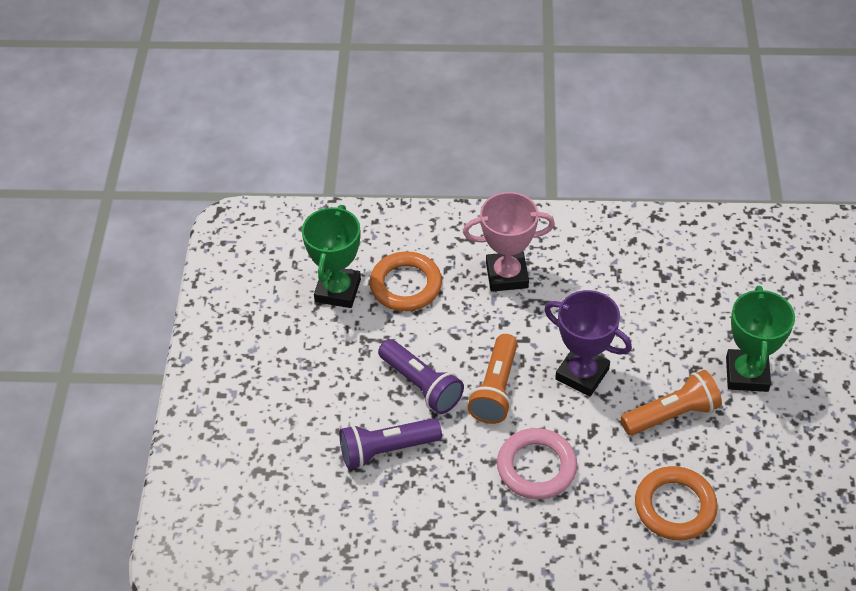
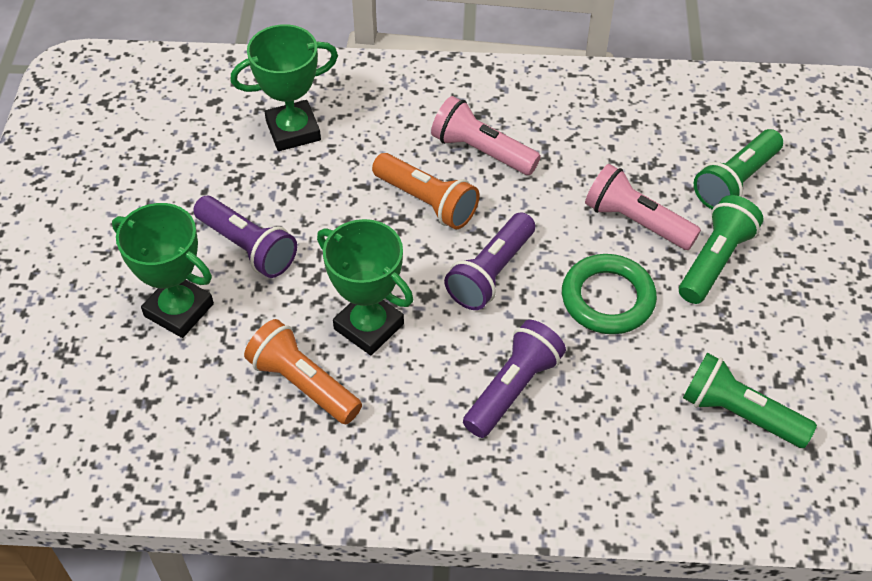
green flashlight: 0 -> 3
green ring: 0 -> 1
green trophy: 2 -> 3
orange ring: 2 -> 0
pink flashlight: 0 -> 2
pink ring: 1 -> 0
pink trophy: 1 -> 0
purple flashlight: 2 -> 3
purple trophy: 1 -> 0

